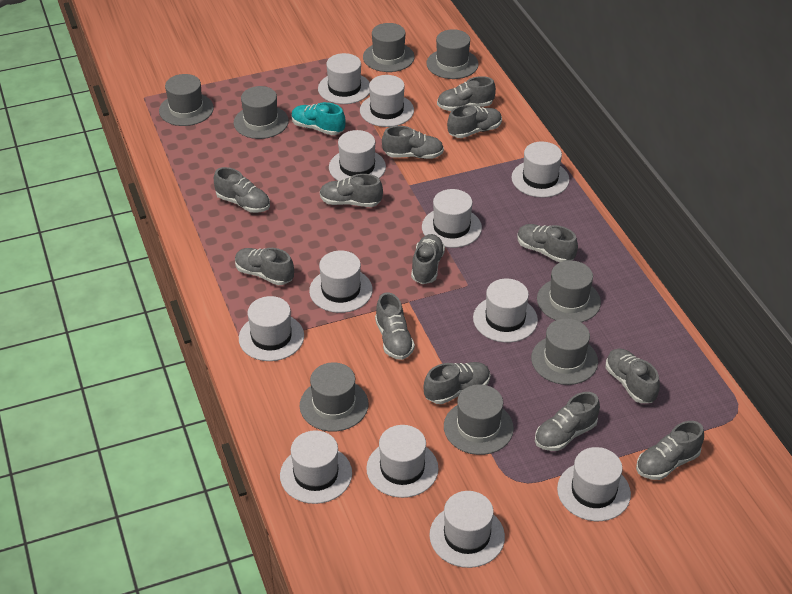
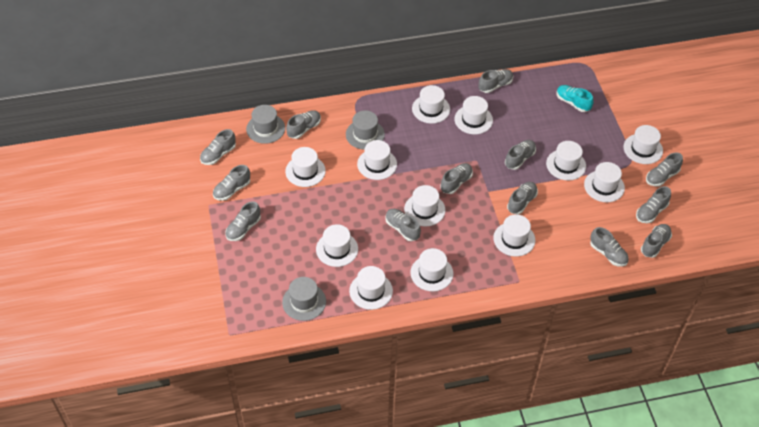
grey hat: 8 -> 3

